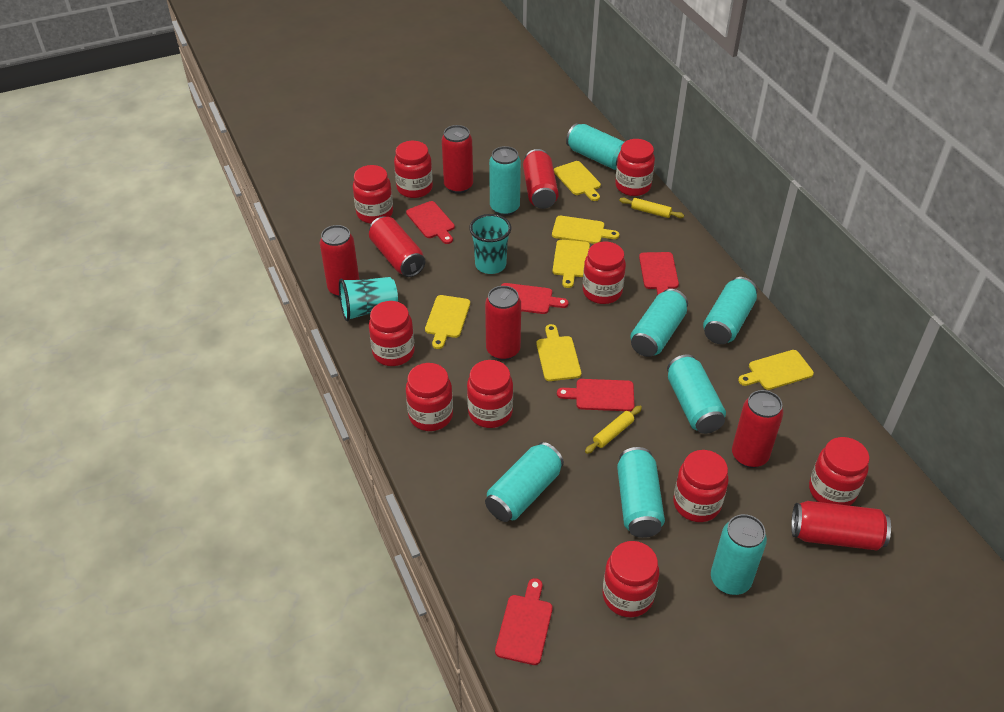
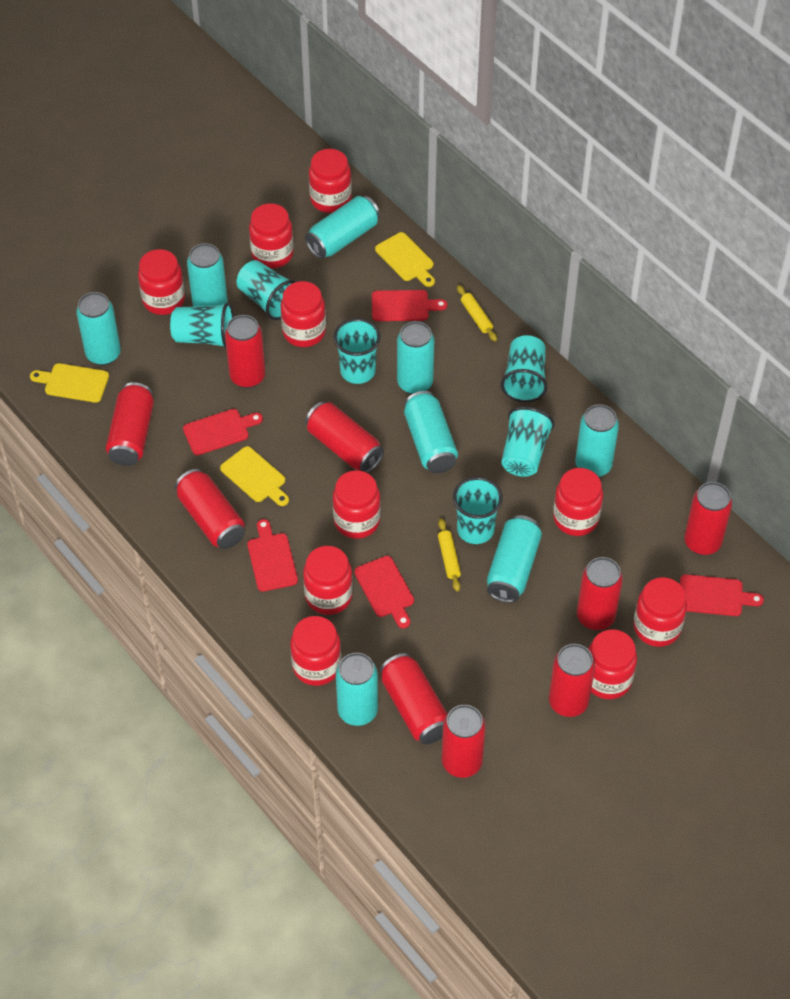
red can: 7 -> 9
turquoise cup: 2 -> 6
yellow cutting board: 6 -> 3

